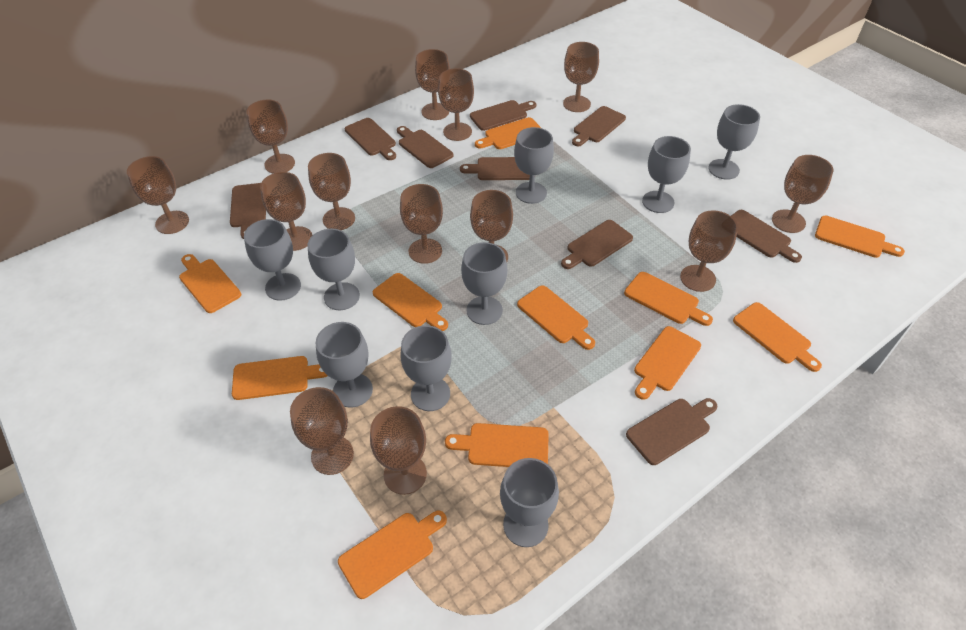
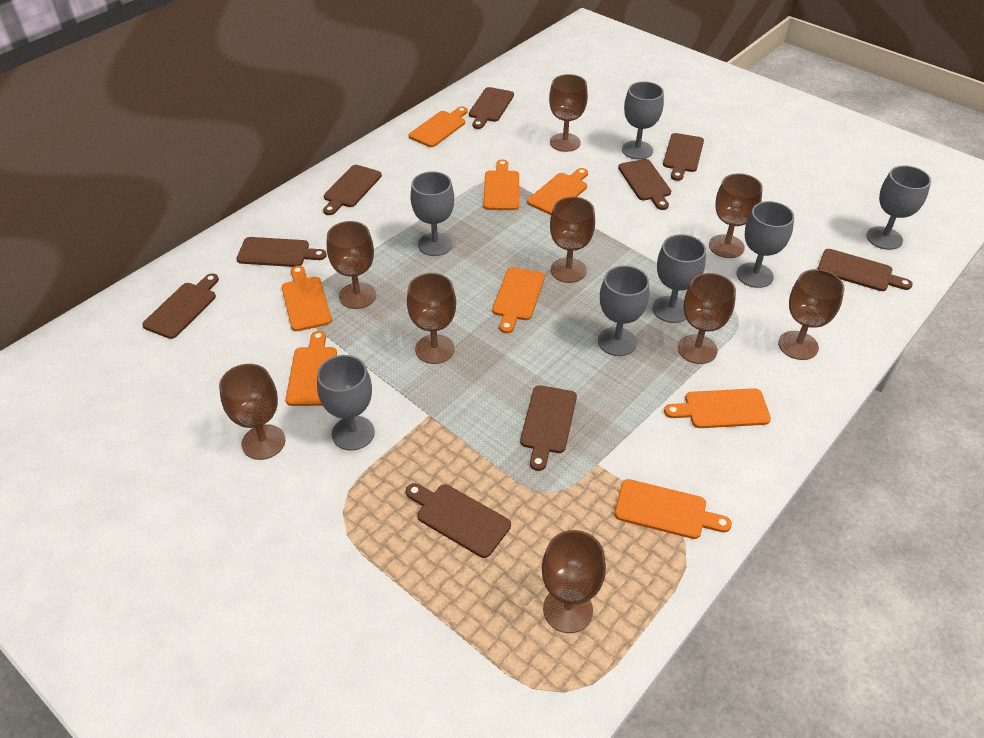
brown goblet: 13 -> 9
grey goblet: 9 -> 7
orange cutting board: 11 -> 8

